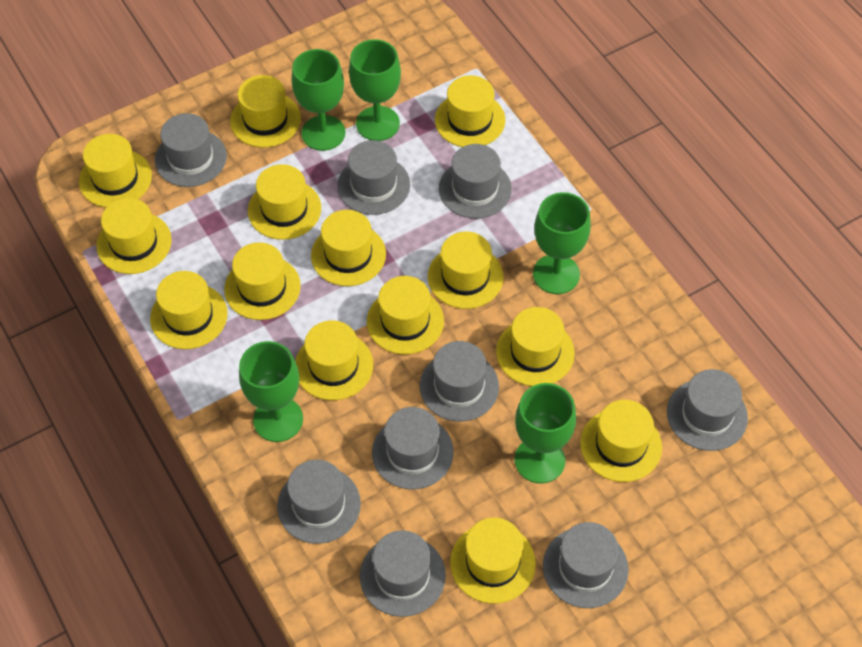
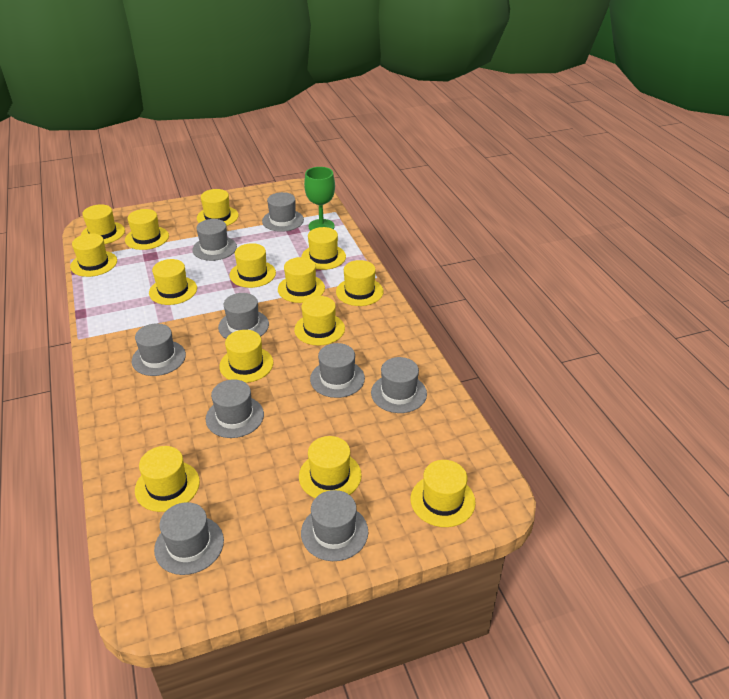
green goblet: 5 -> 1

